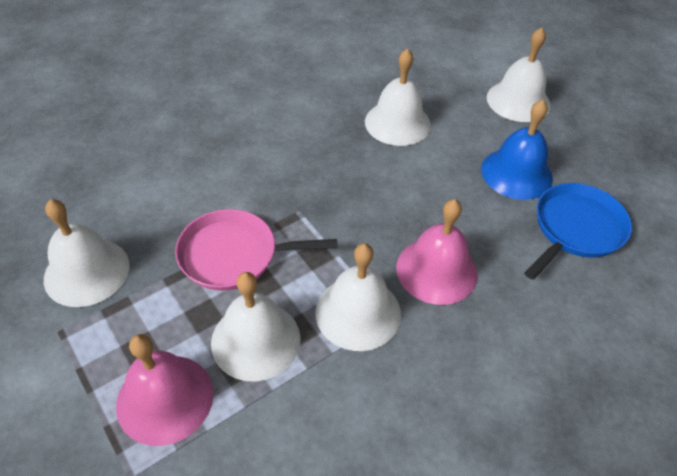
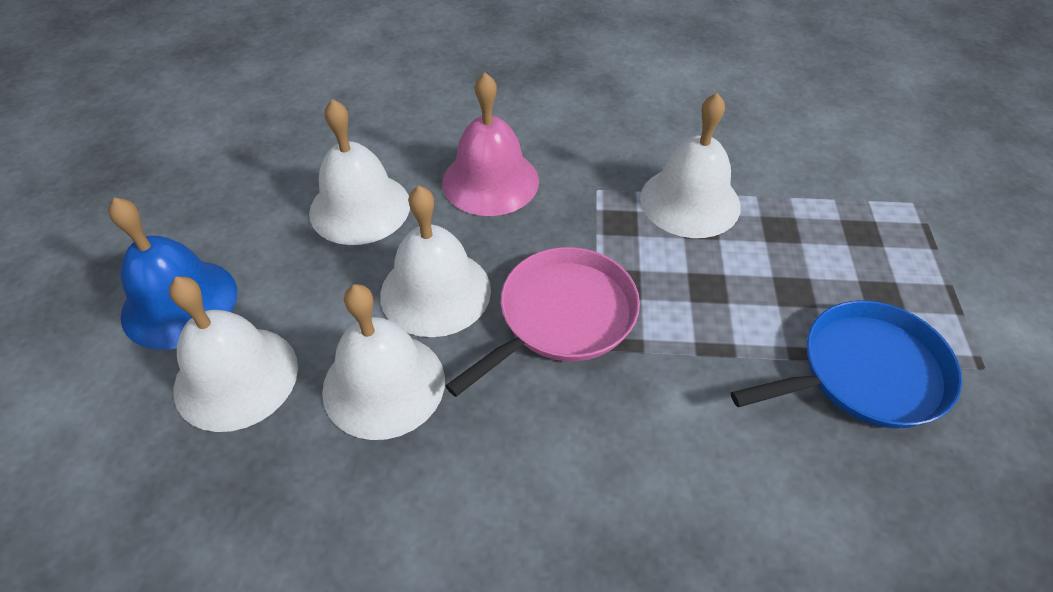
pink bell: 2 -> 1

